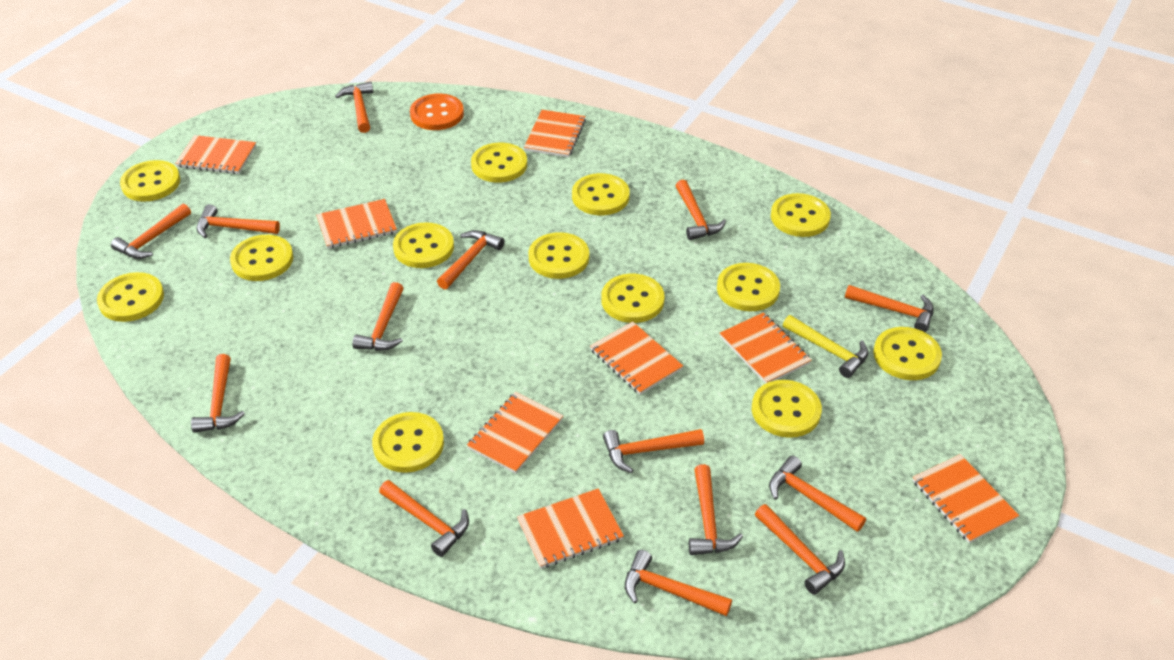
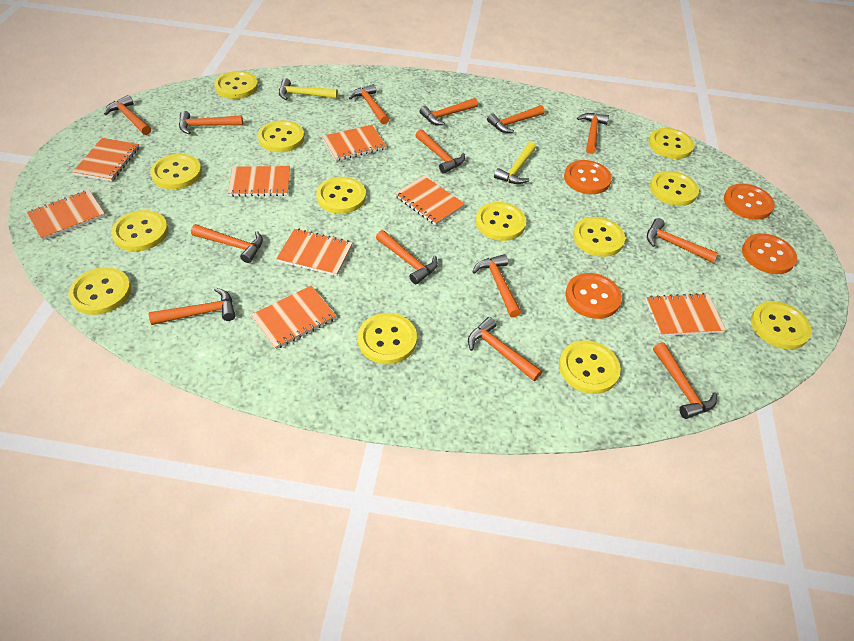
orange button: 1 -> 4
yellow hammer: 1 -> 2

